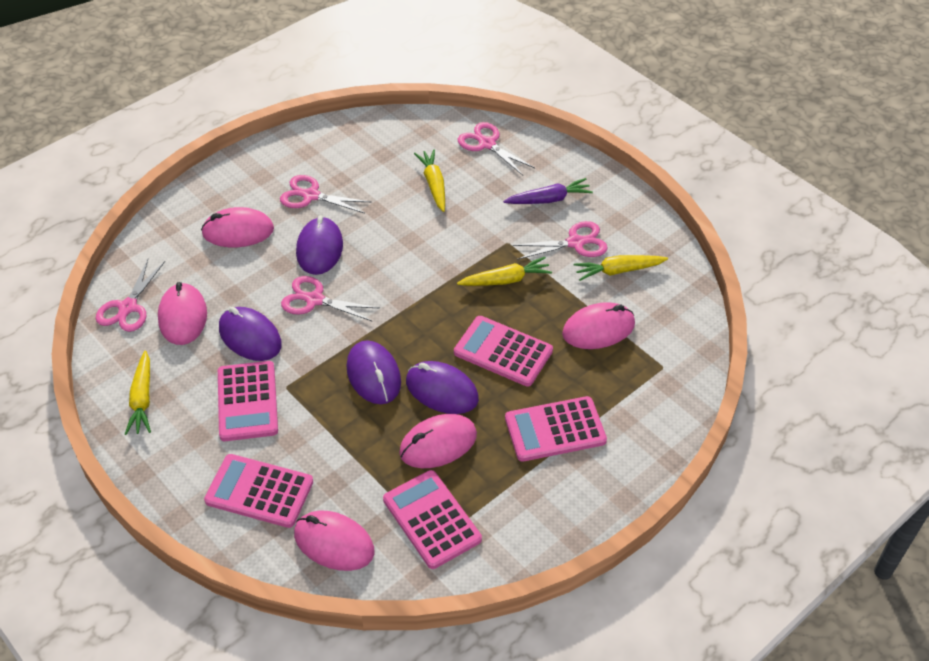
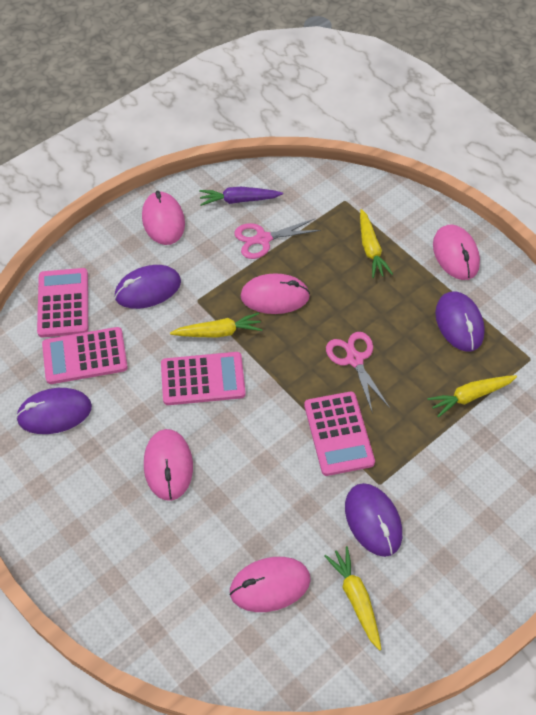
pink calculator: 5 -> 4
pink scissors: 5 -> 2

